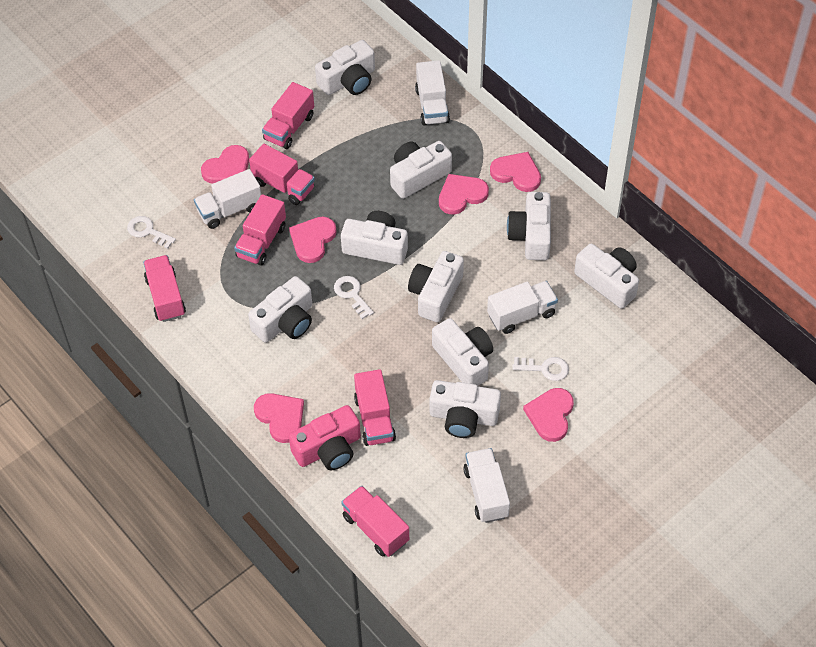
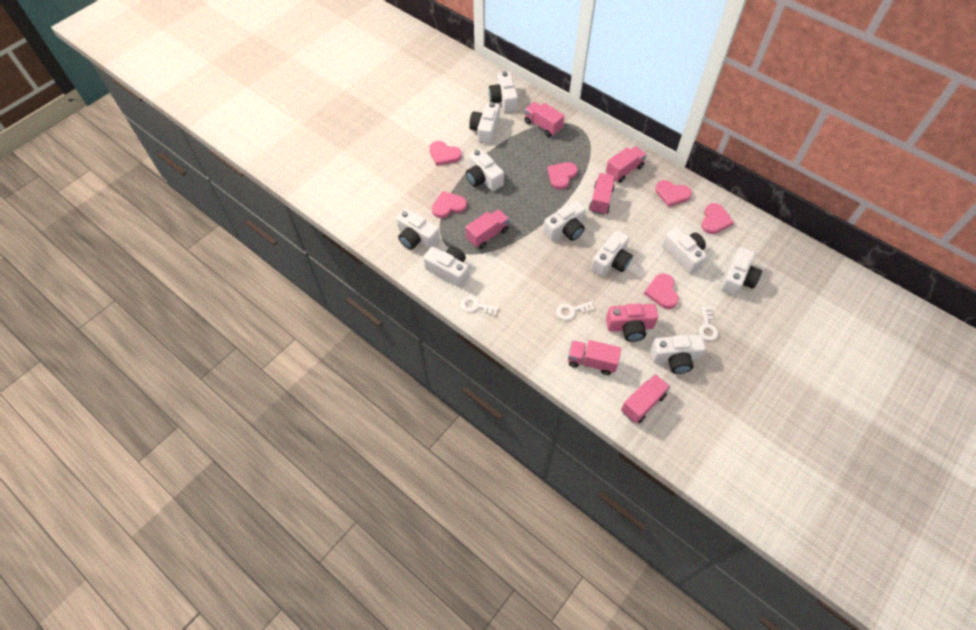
white camera: 9 -> 10
white truck: 4 -> 0

